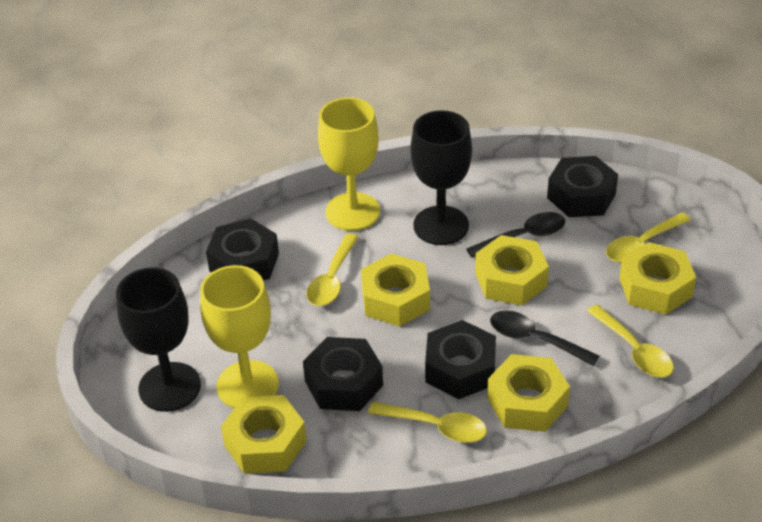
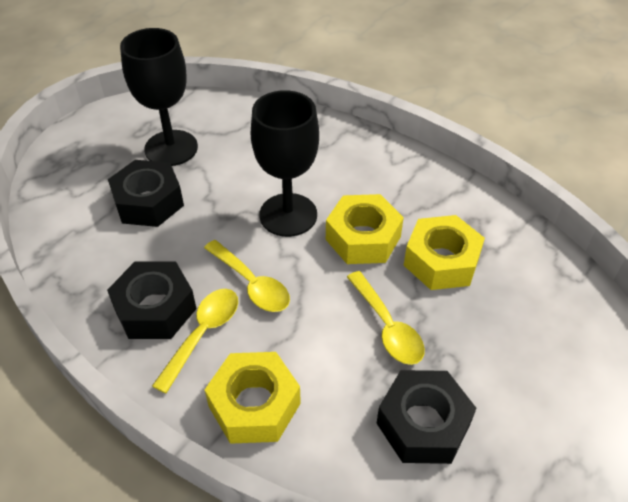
black nut: 4 -> 3
black spoon: 2 -> 0
yellow goblet: 2 -> 0
yellow nut: 5 -> 3
yellow spoon: 4 -> 3

